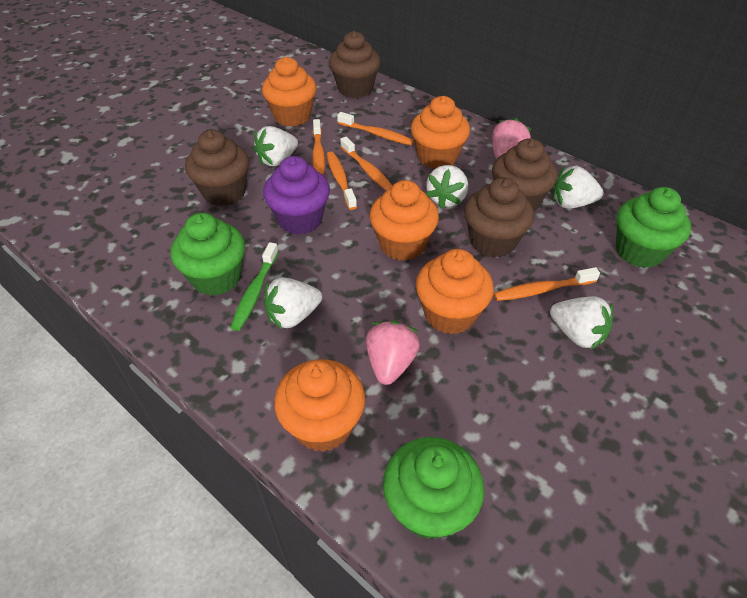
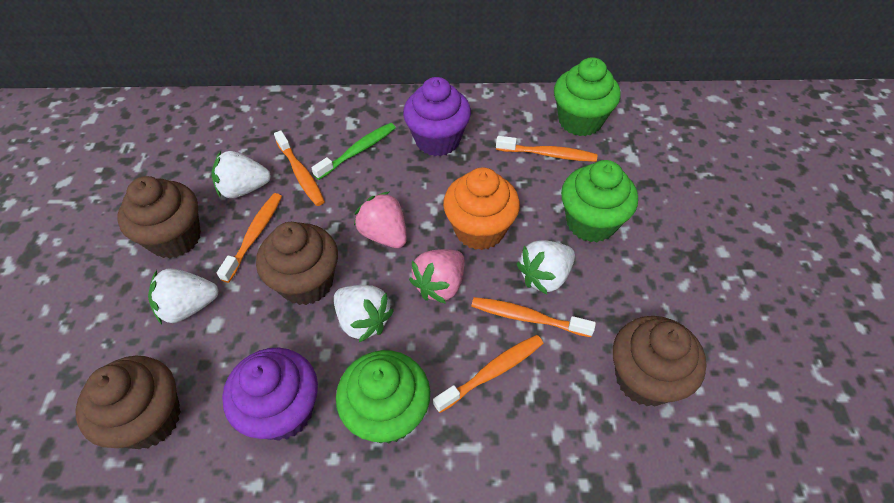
orange cupcake: 5 -> 1
purple cupcake: 1 -> 2
white strawberry: 5 -> 4

